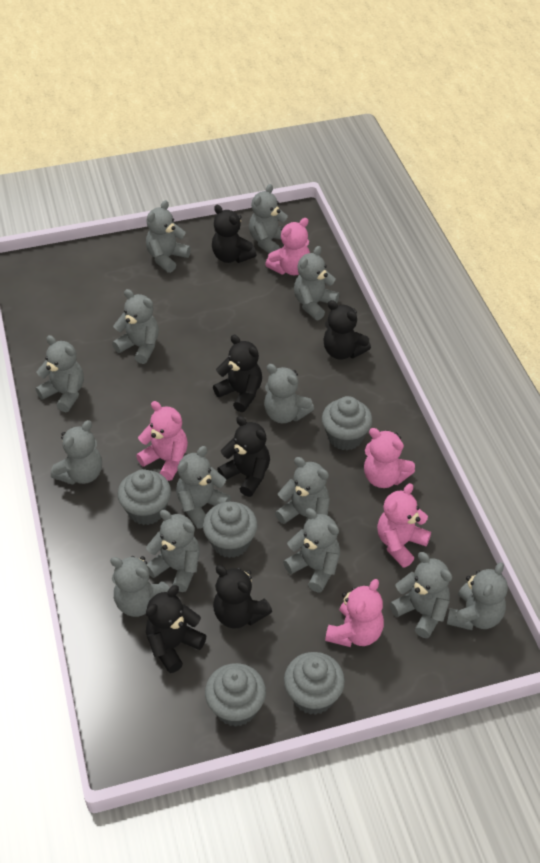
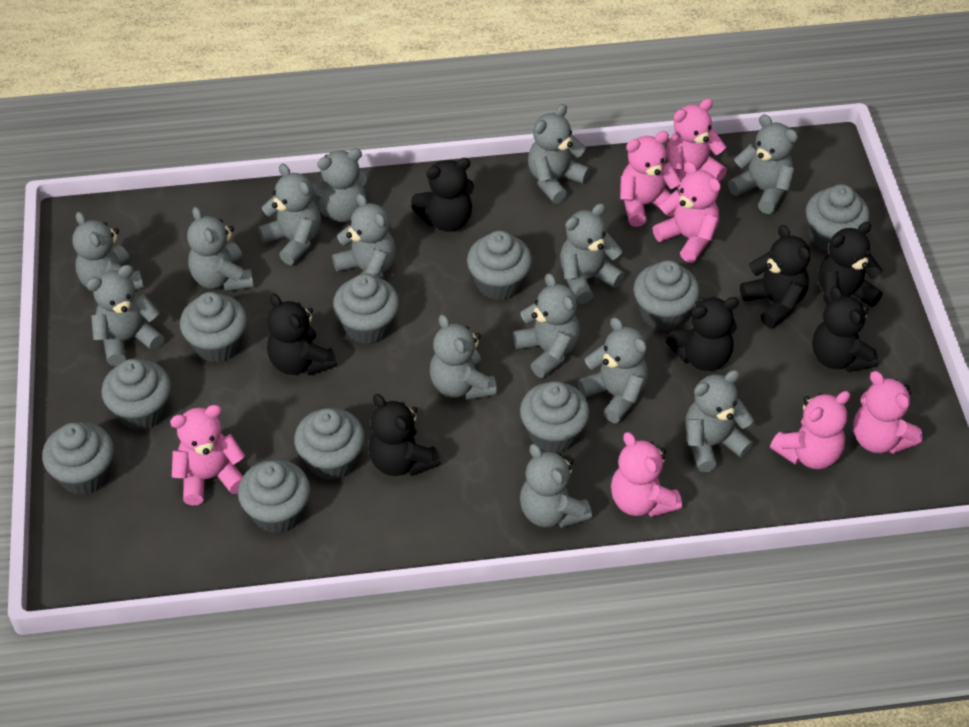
black teddy bear: 6 -> 7
grey cupcake: 5 -> 10
pink teddy bear: 5 -> 7

